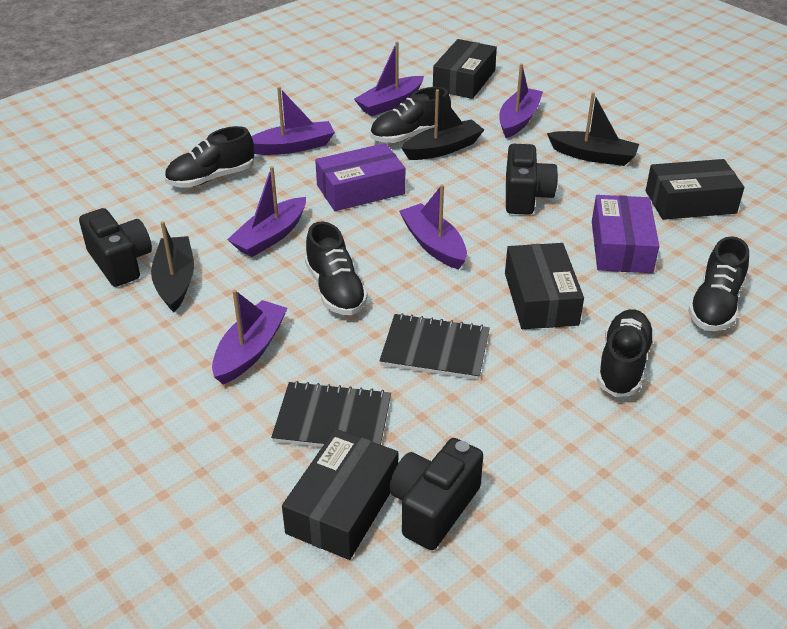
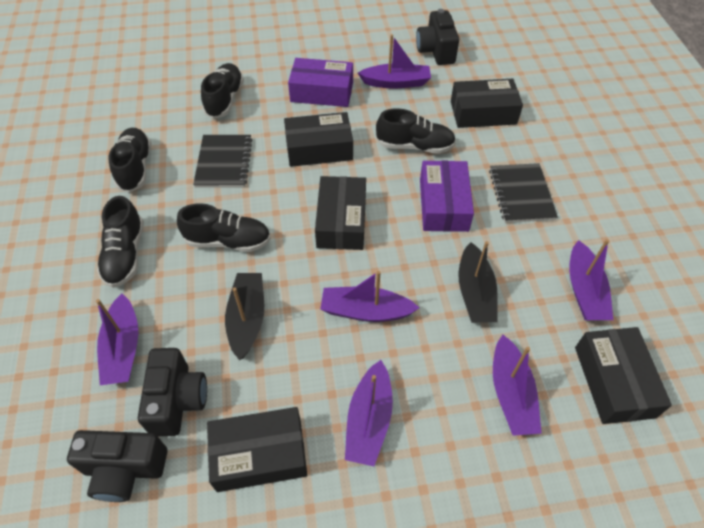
black boat: 3 -> 2
black box: 4 -> 5

